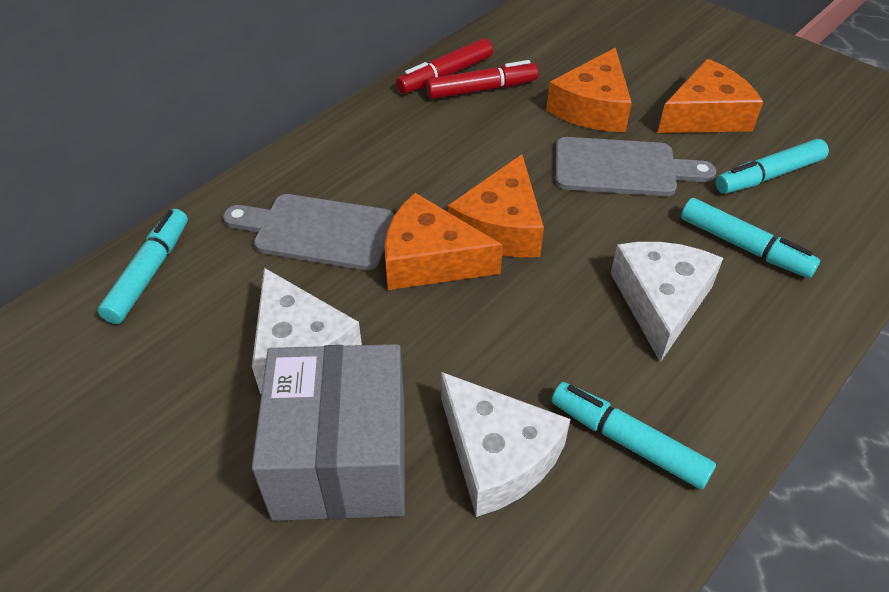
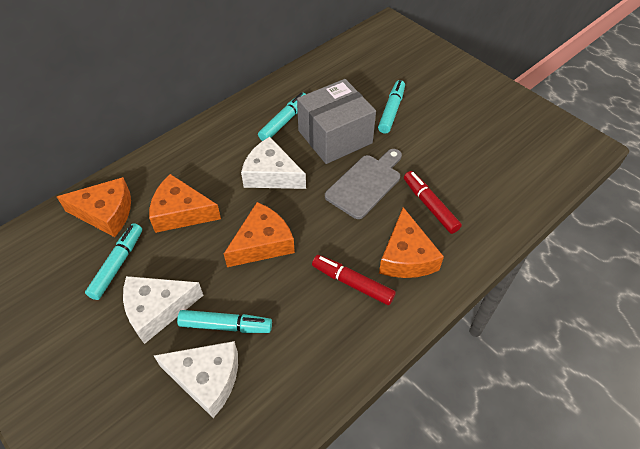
grey cutting board: 2 -> 1

